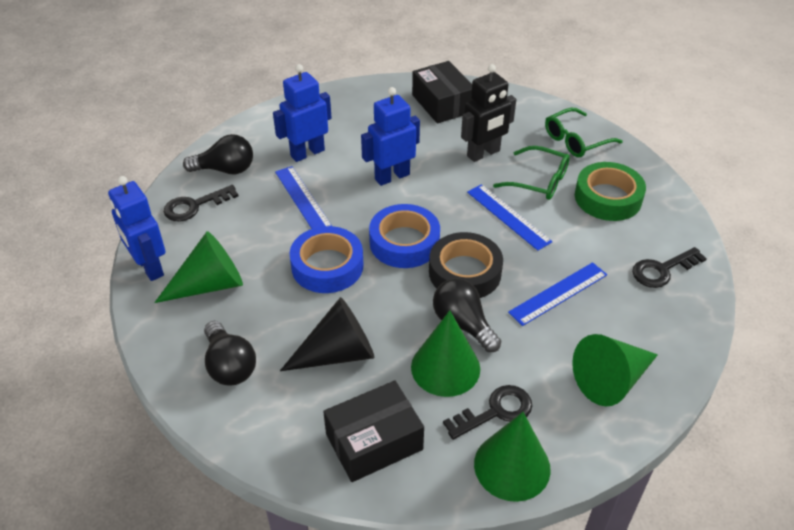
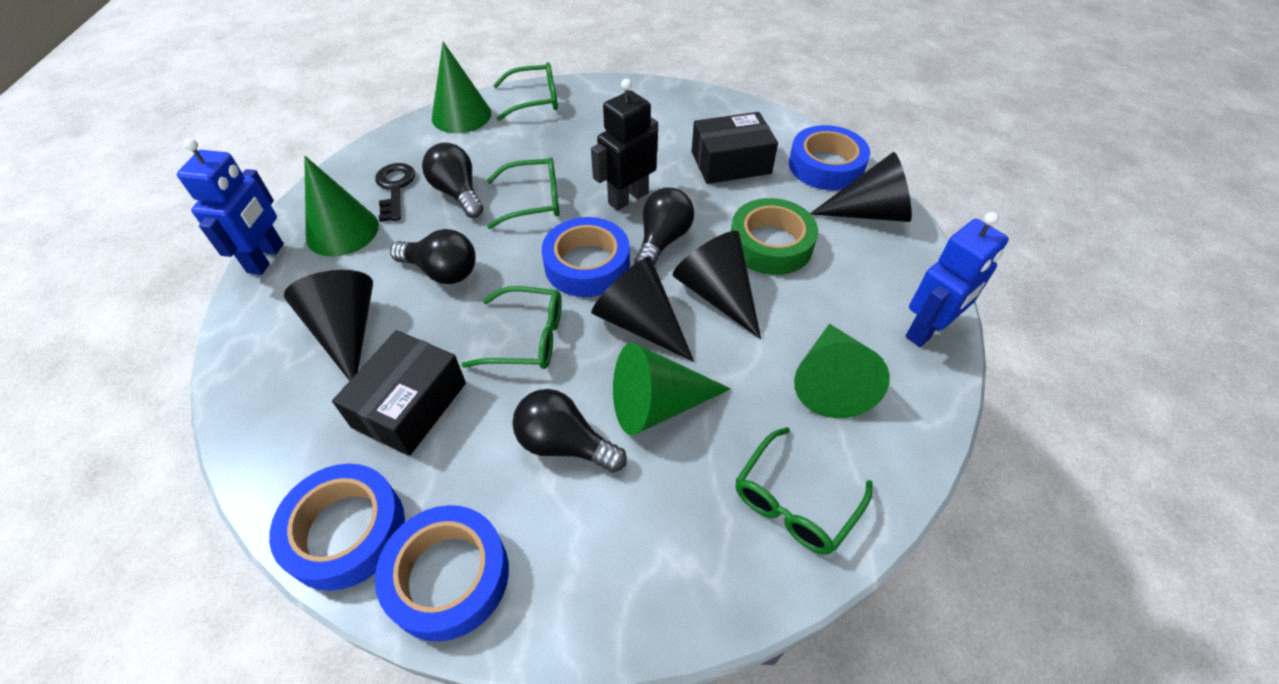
black cone: 1 -> 4
black key: 3 -> 1
black light bulb: 3 -> 4
black tape: 1 -> 0
blue robot: 3 -> 2
blue ruler: 3 -> 0
blue tape: 2 -> 4
green glasses: 2 -> 4

